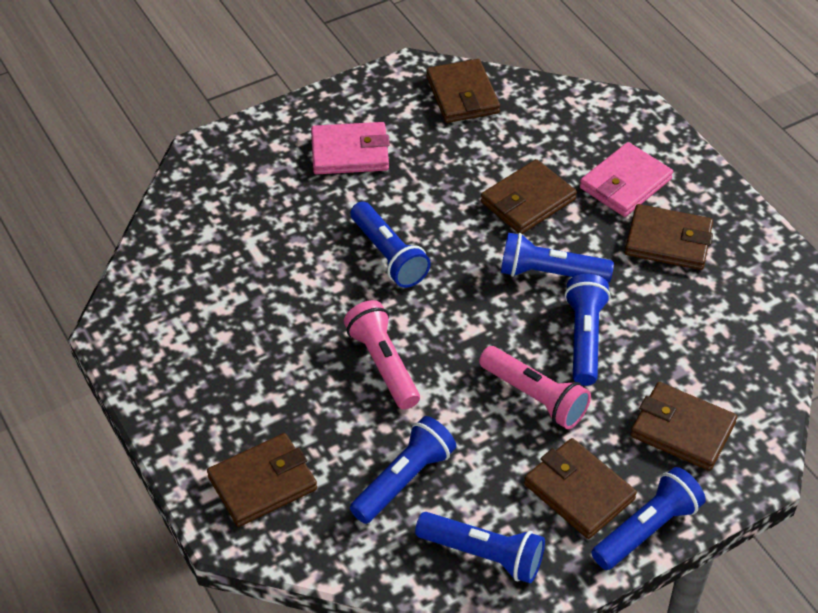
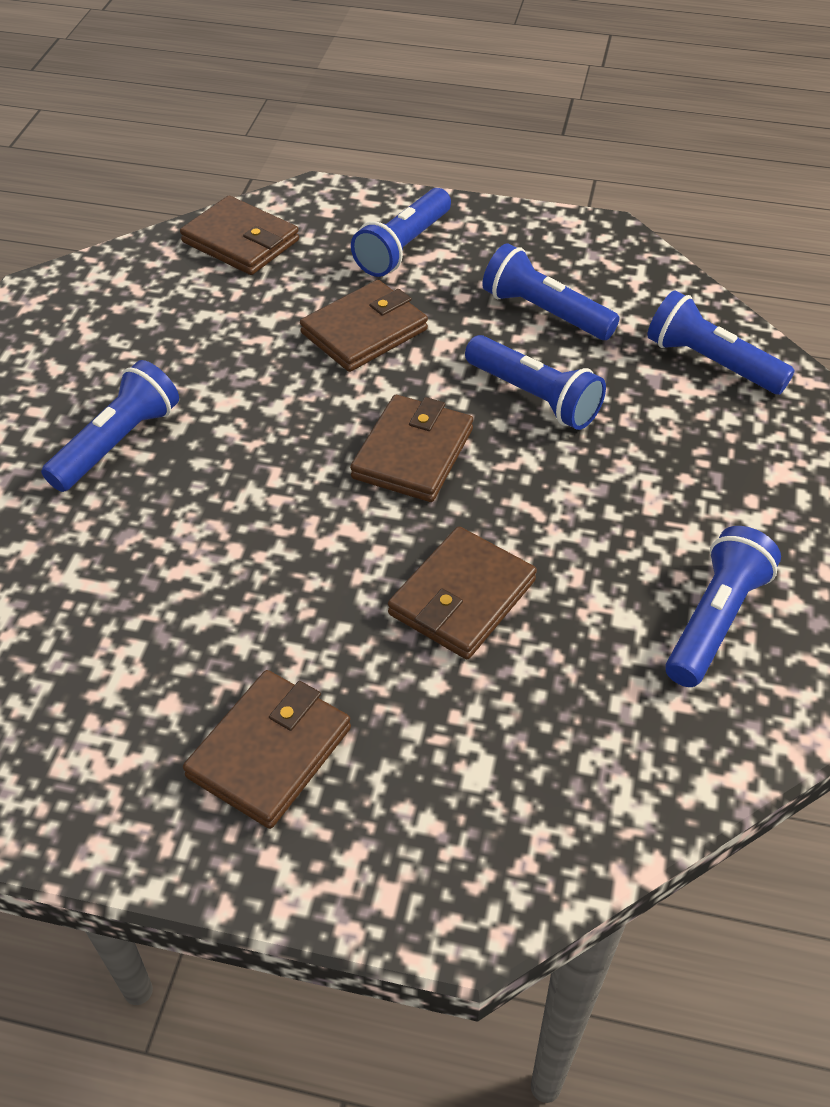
brown wallet: 6 -> 5
pink flashlight: 2 -> 0
pink wallet: 2 -> 0

